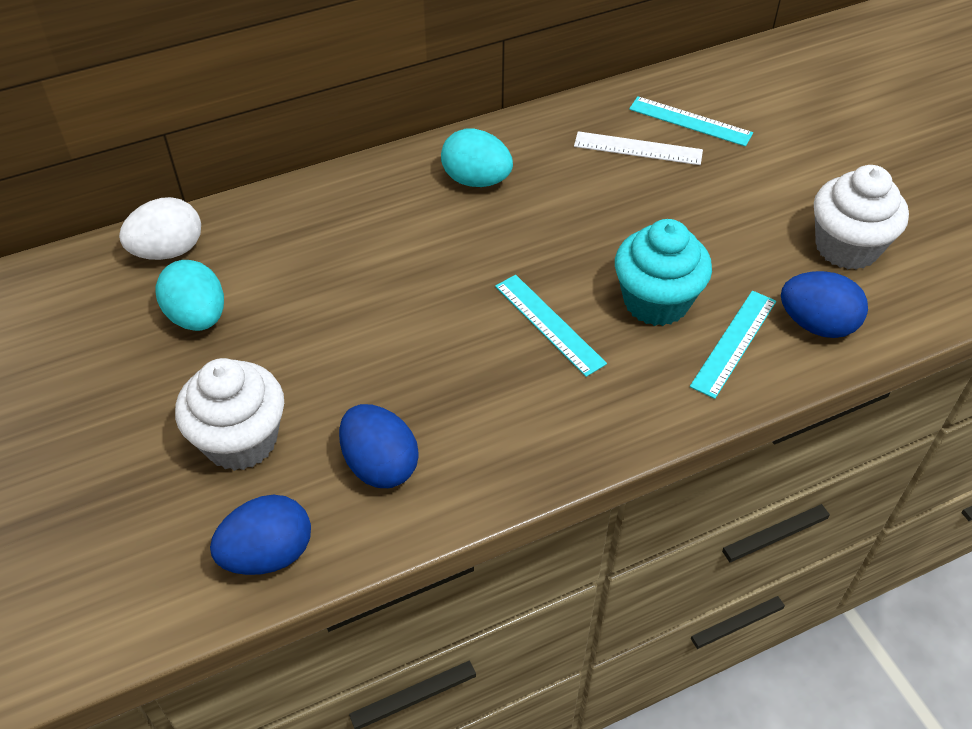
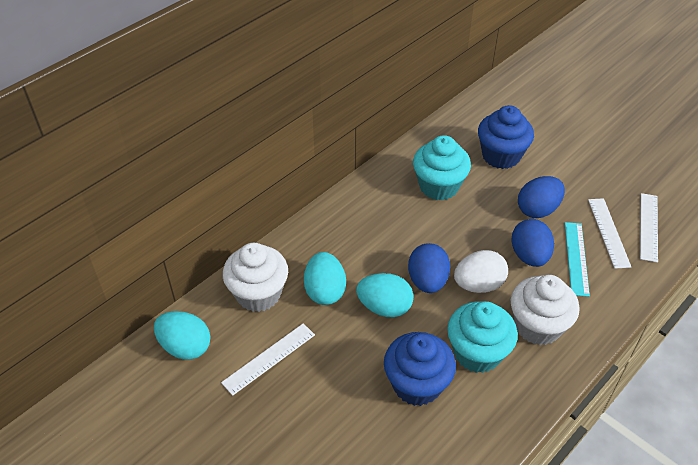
blue cupcake: 0 -> 2
turquoise cupcake: 1 -> 2
turquoise egg: 2 -> 3
turquoise ruler: 3 -> 1
white ruler: 1 -> 3

